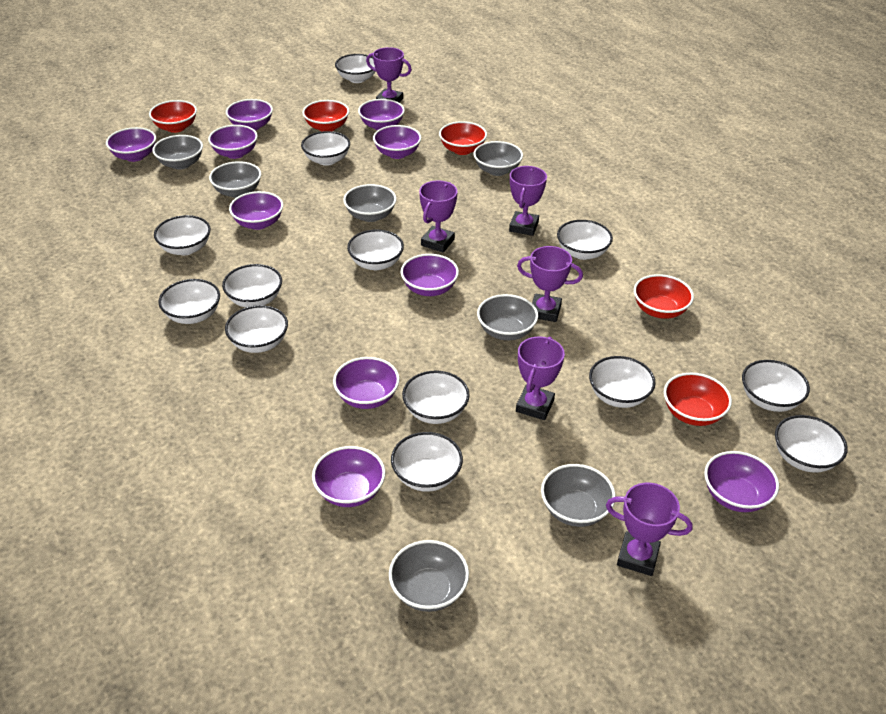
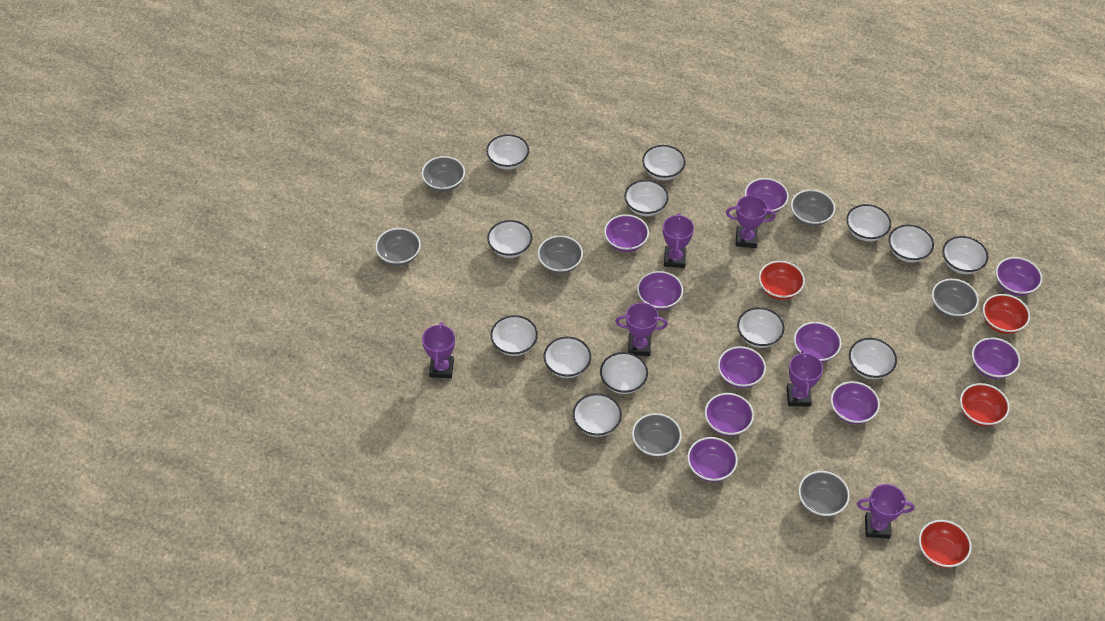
red bowl: 5 -> 4

